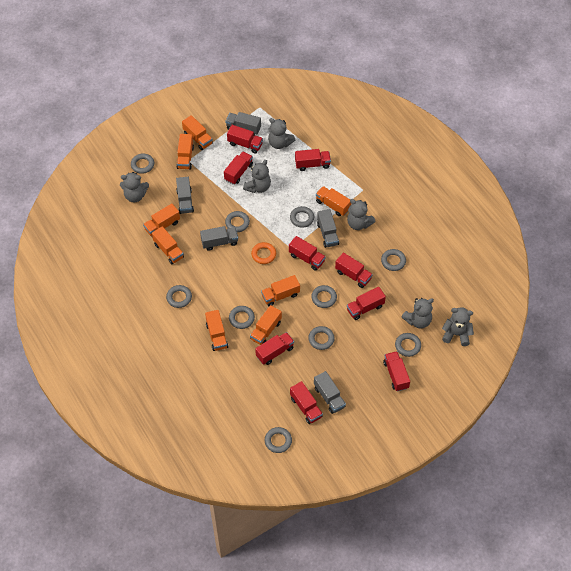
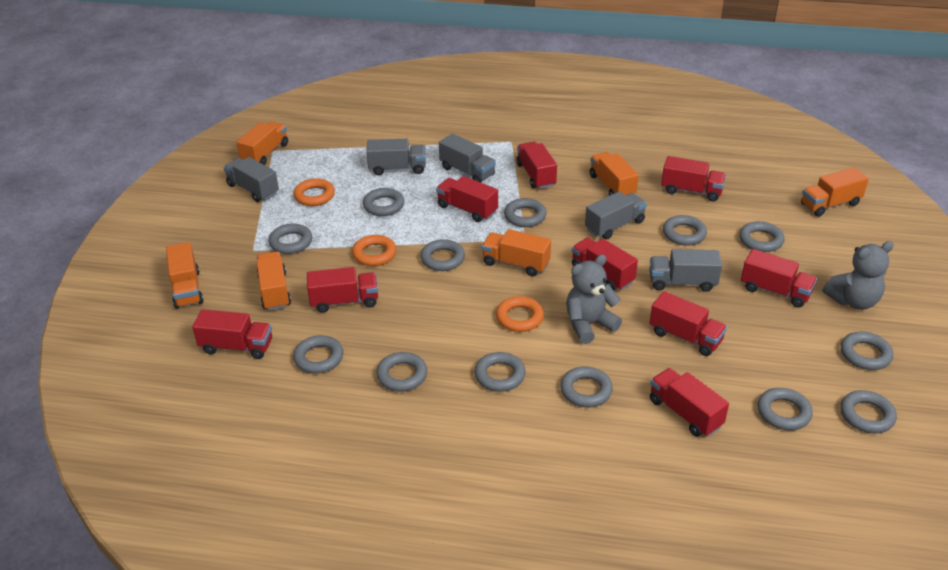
grey ring: 10 -> 13
grey teddy bear: 6 -> 2
orange ring: 1 -> 3
orange truck: 8 -> 6

